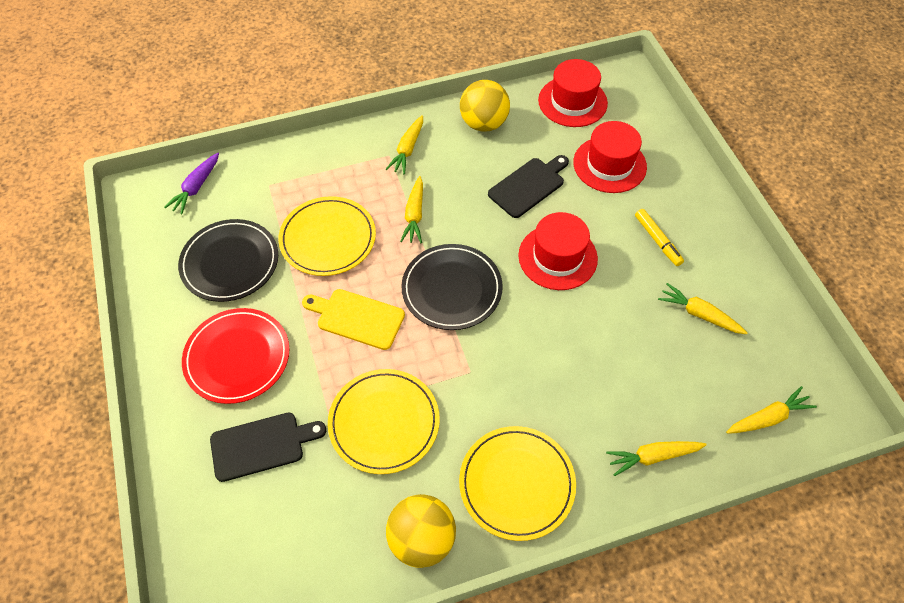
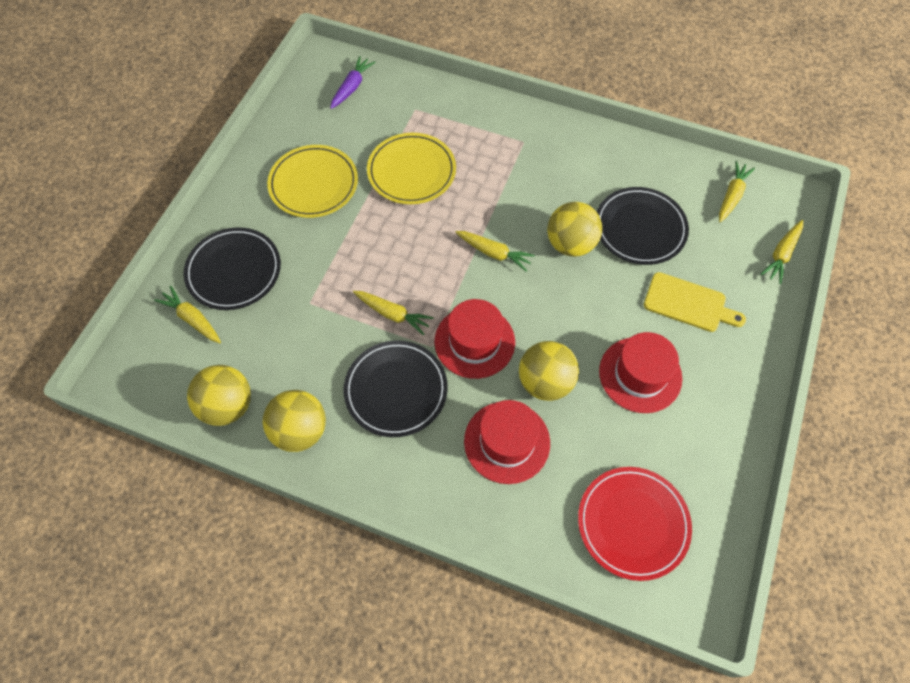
black cutting board: 2 -> 0
black plate: 2 -> 3
yellow ball: 2 -> 4
yellow marker: 1 -> 0
yellow plate: 3 -> 2

